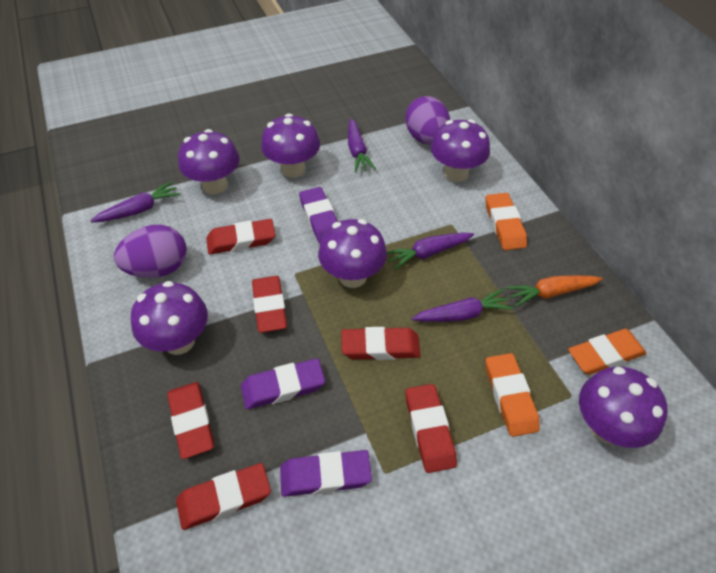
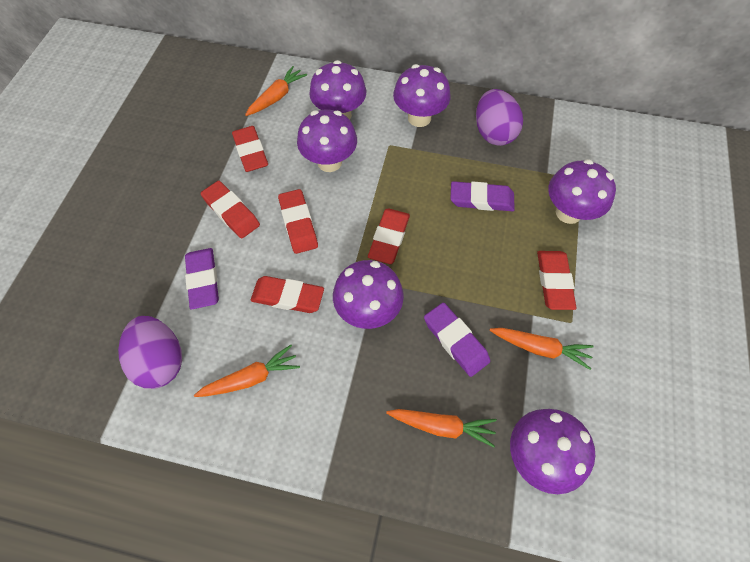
orange carrot: 1 -> 4
orange eraser: 3 -> 0
purple carrot: 4 -> 0

